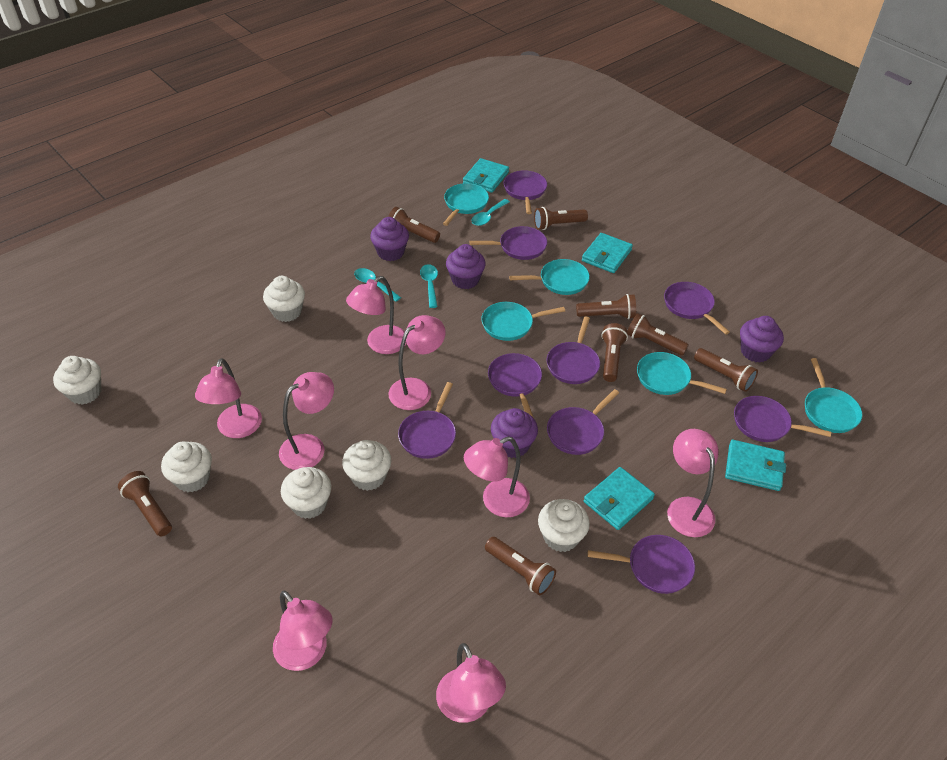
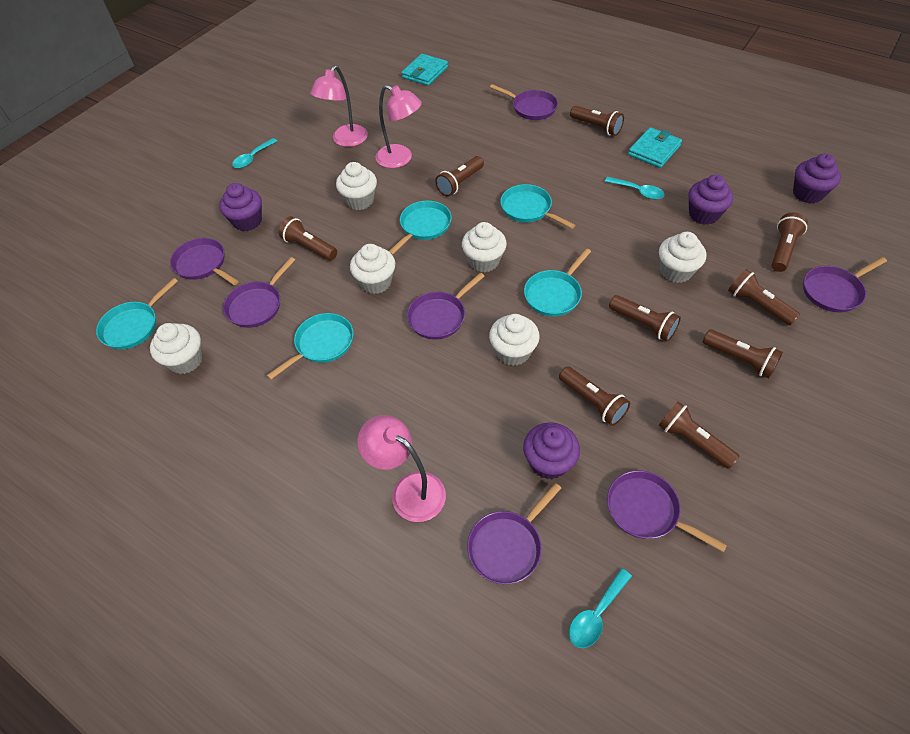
brown flashlight: 8 -> 9
pink lamp: 8 -> 3
purple pan: 9 -> 7
turquoise wallet: 4 -> 2

